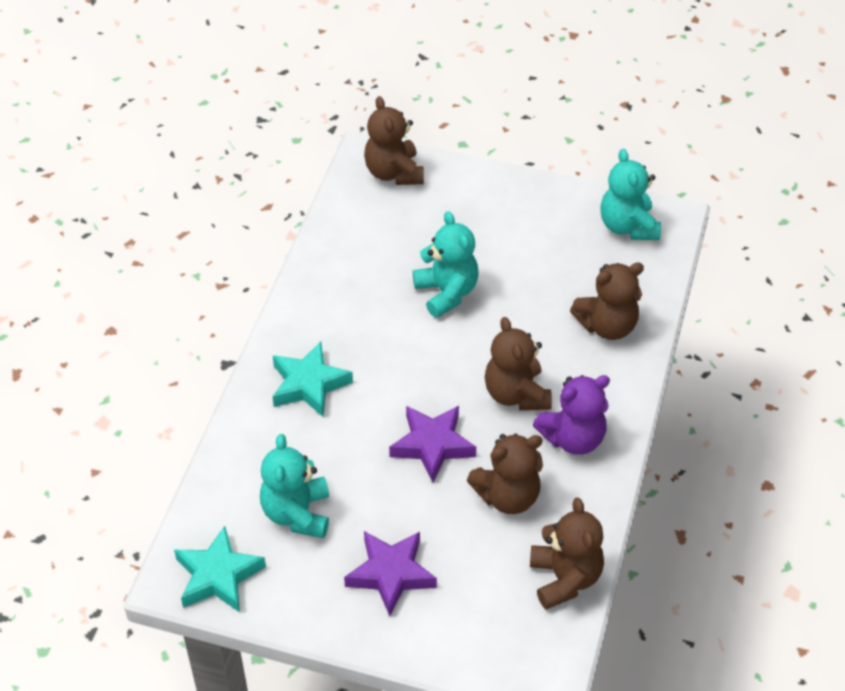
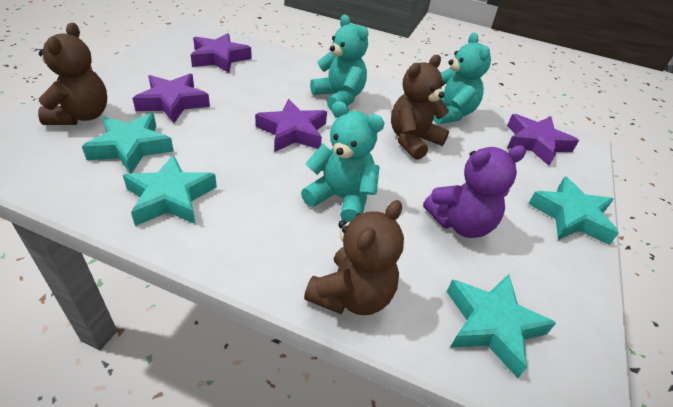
brown teddy bear: 5 -> 3
purple star: 2 -> 4
turquoise star: 2 -> 4

